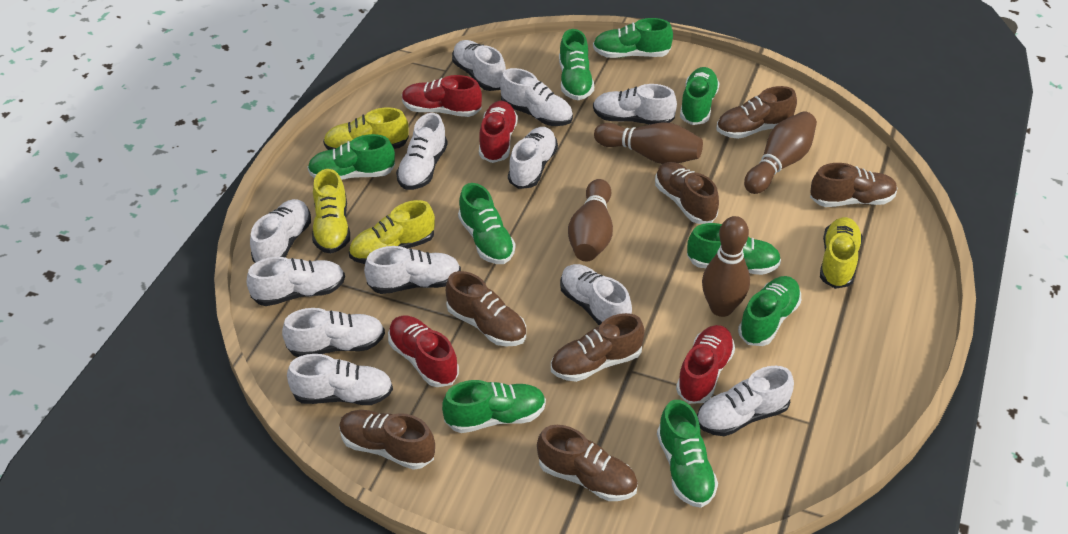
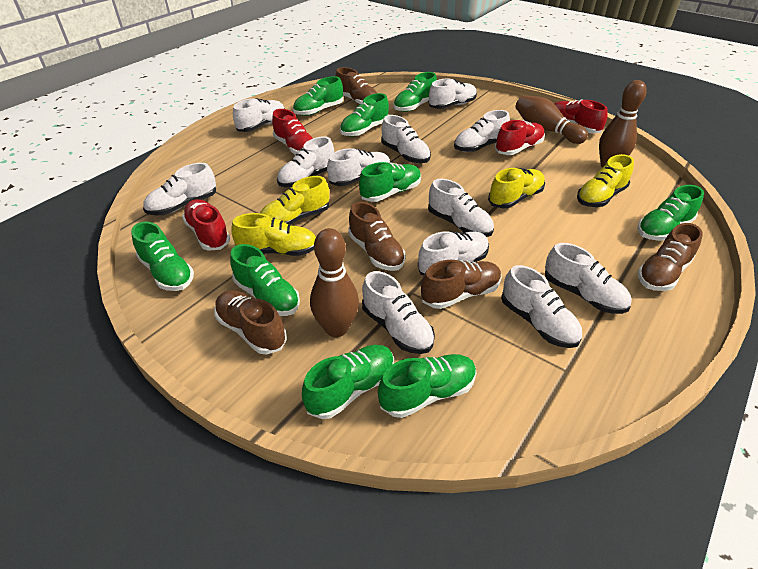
brown bowling pin: 4 -> 3
brown shoe: 7 -> 5

